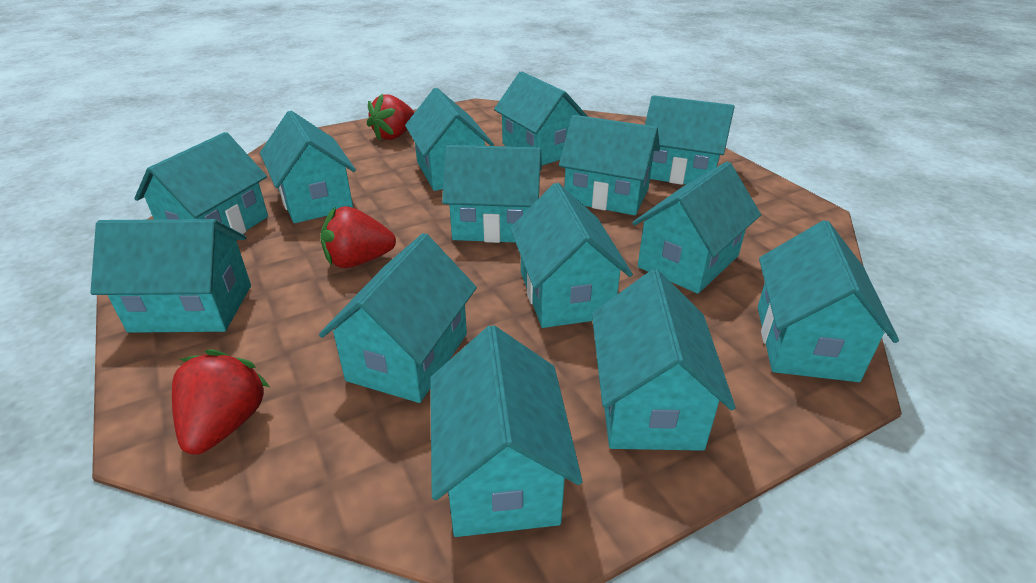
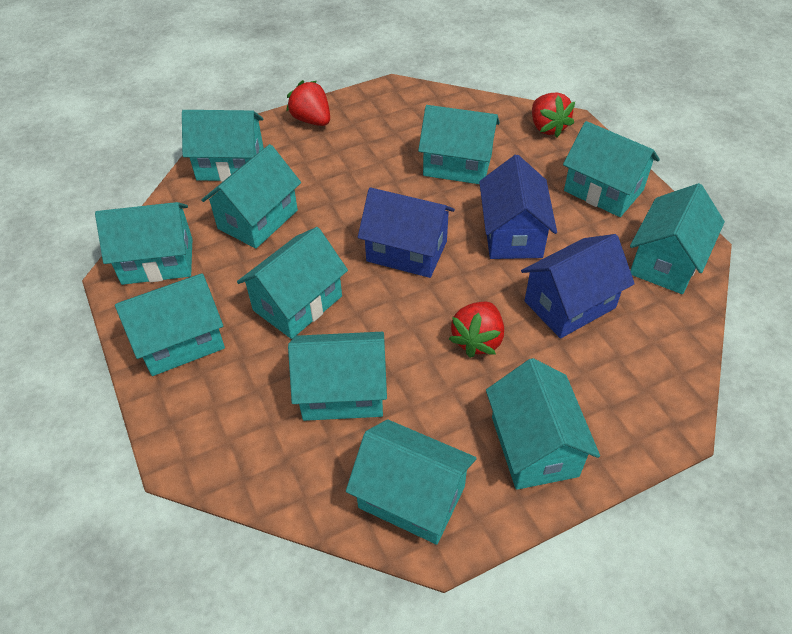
blue house: 0 -> 3
turquoise house: 14 -> 11

